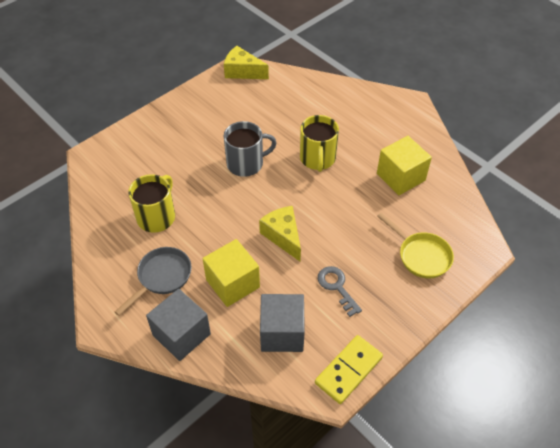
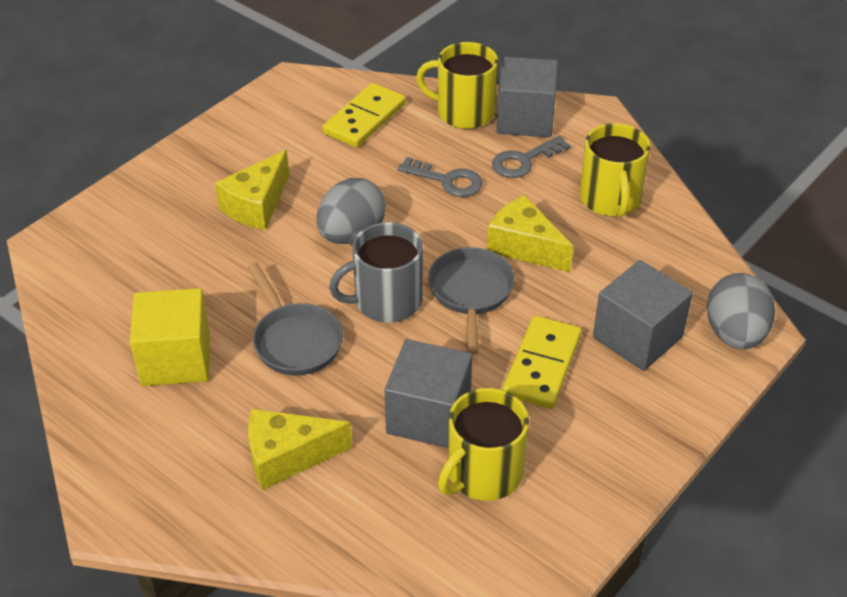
grey cube: 2 -> 3
grey egg: 0 -> 2
grey key: 1 -> 2
grey pan: 1 -> 2
yellow cheese: 2 -> 3
yellow cube: 2 -> 1
yellow domino: 1 -> 2
yellow mug: 2 -> 3
yellow pan: 1 -> 0

